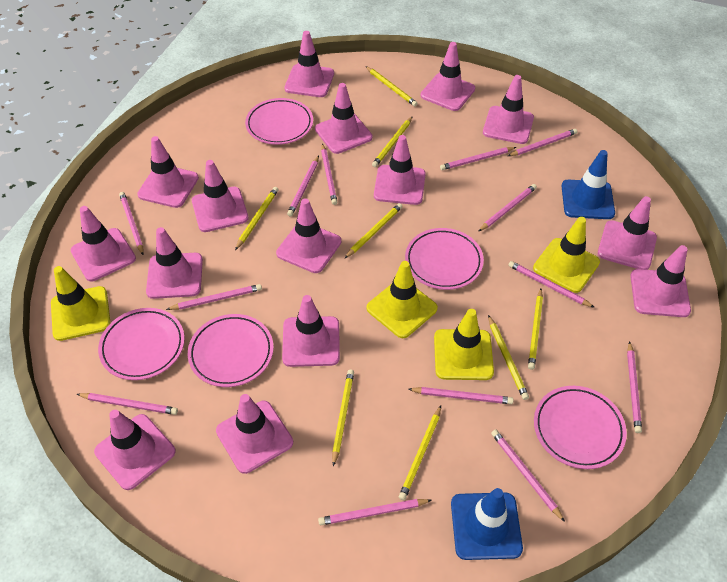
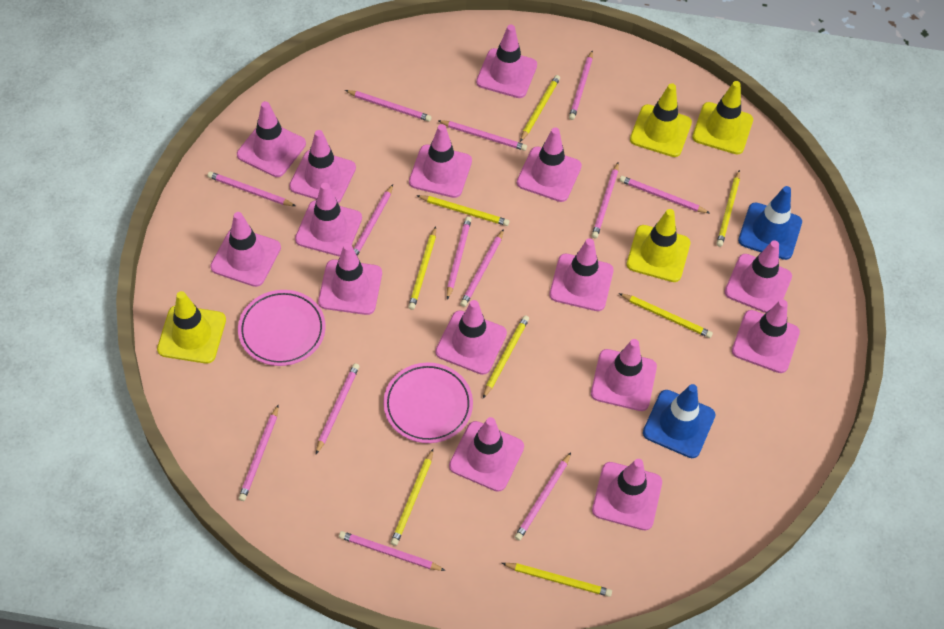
pink plate: 5 -> 2

